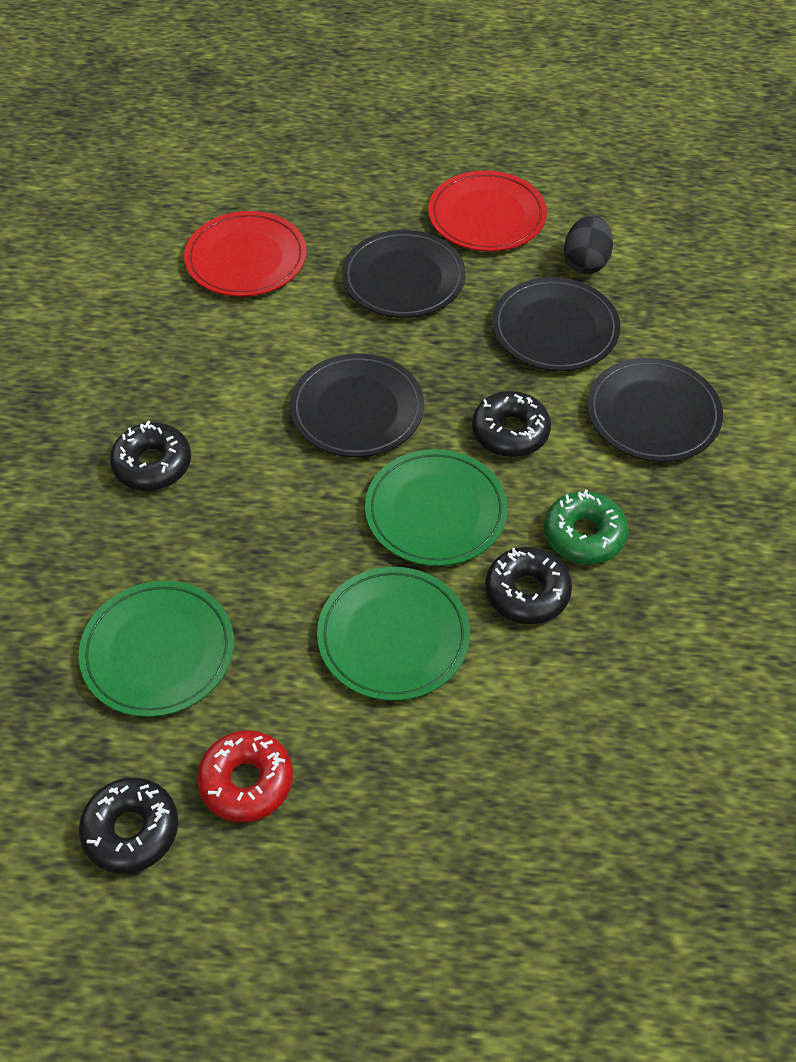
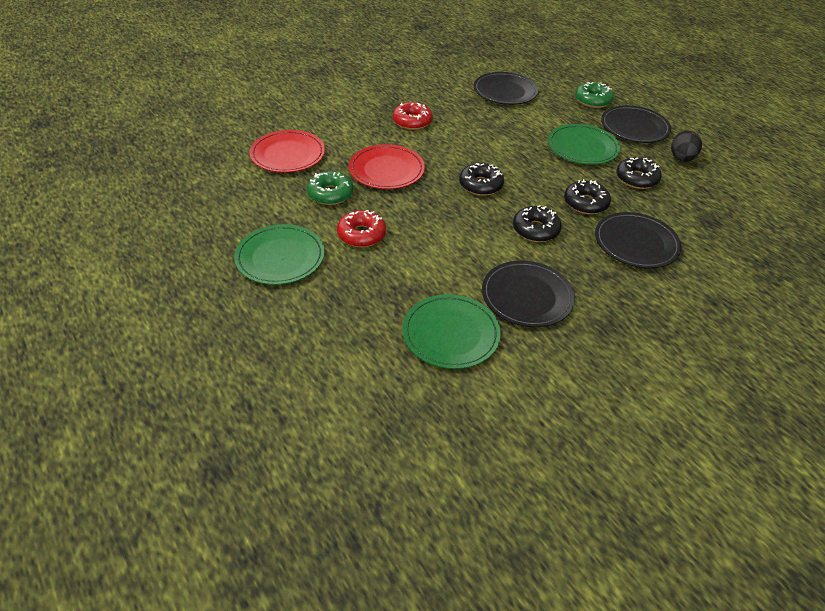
green donut: 1 -> 2
red donut: 1 -> 2

